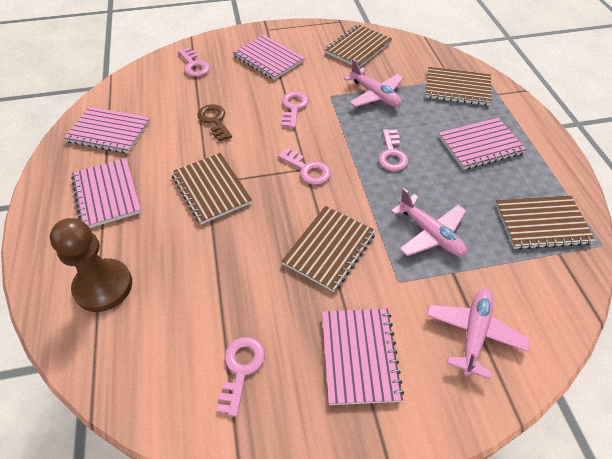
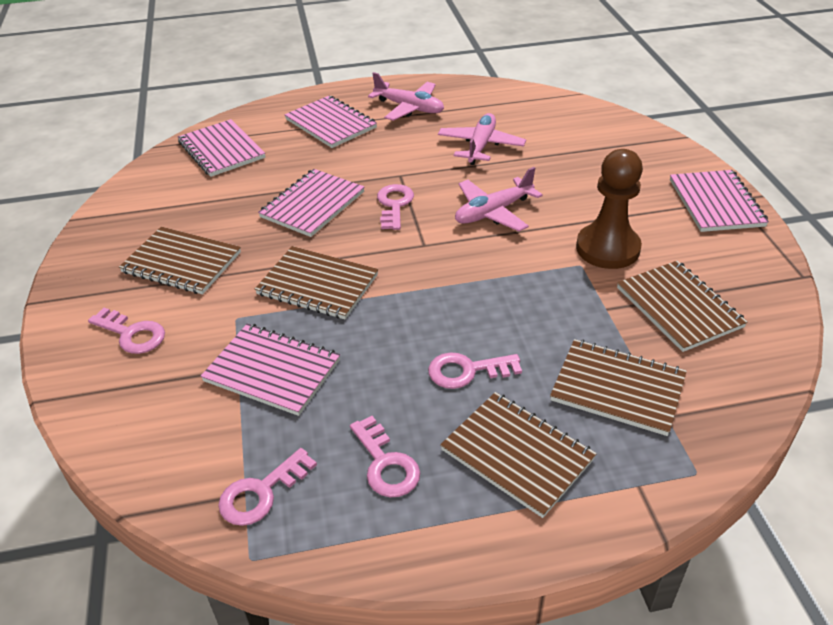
brown key: 1 -> 0

